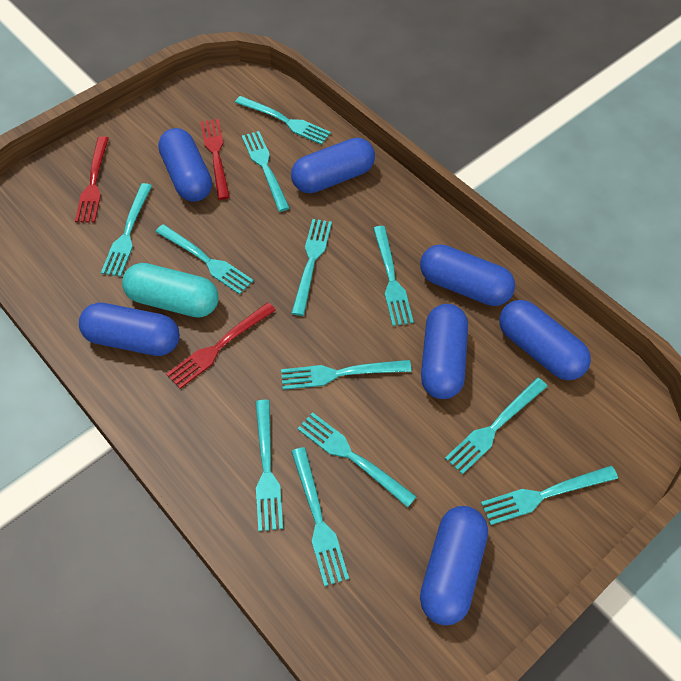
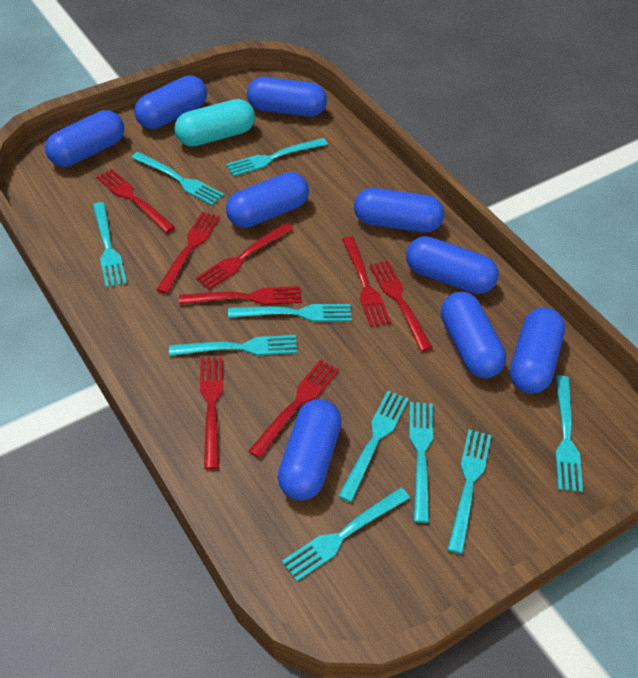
blue capsule: 7 -> 9
red fork: 3 -> 8
turquoise fork: 12 -> 10

